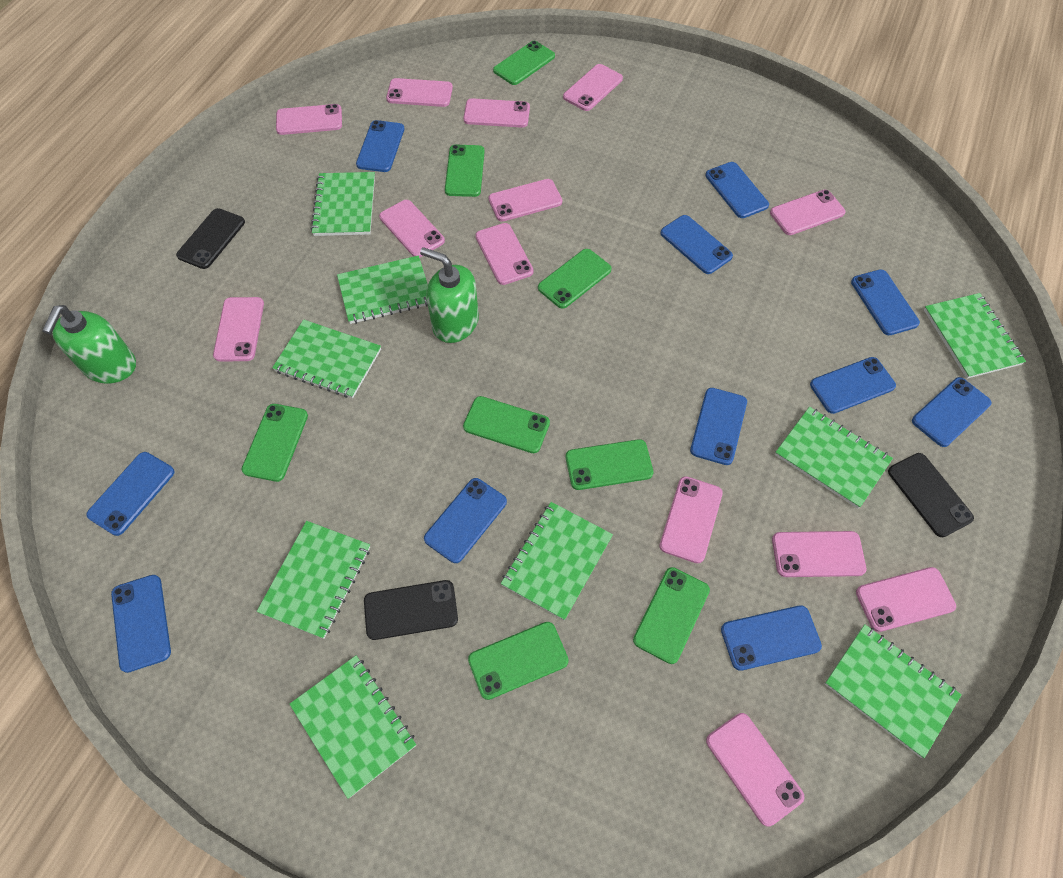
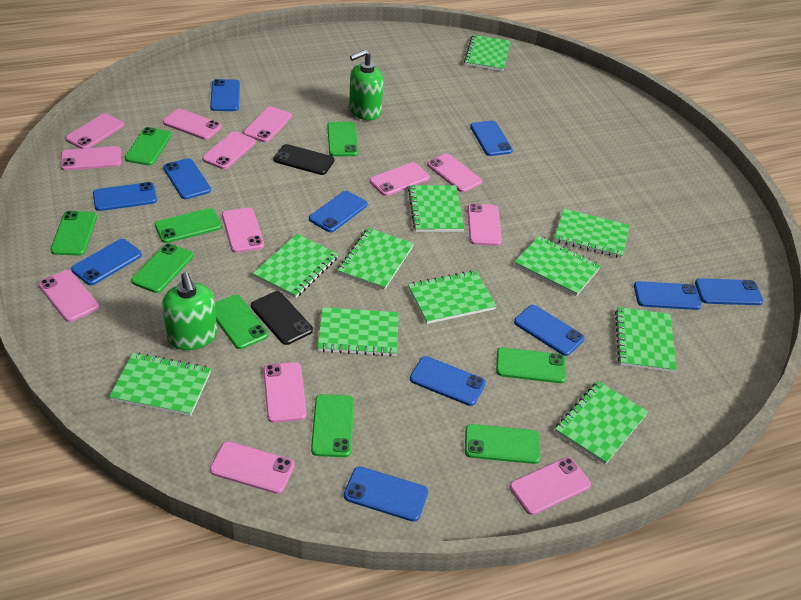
black phone: 3 -> 2
green notebook: 9 -> 11
green phone: 8 -> 9

